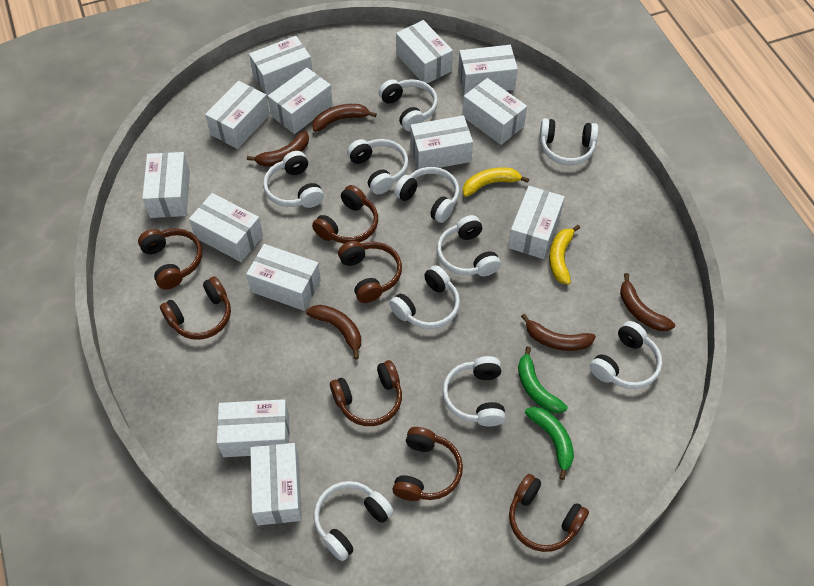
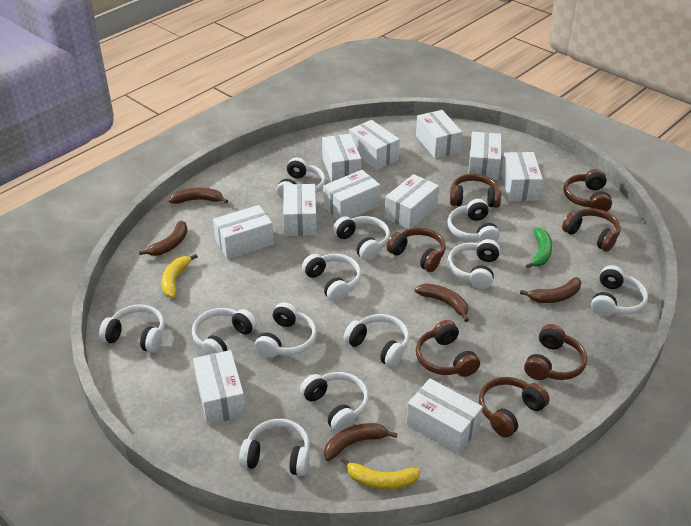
green banana: 2 -> 1
white box: 13 -> 11
white headphones: 10 -> 12

